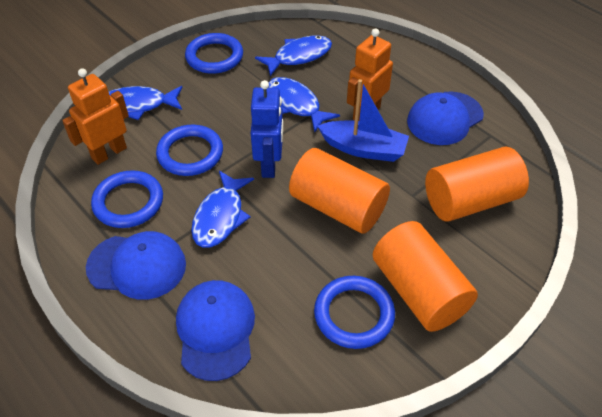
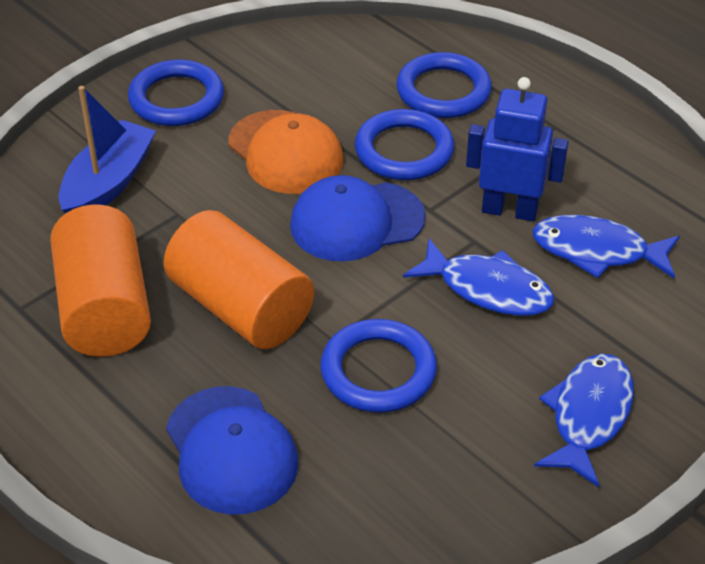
blue cap: 3 -> 2
blue fish: 4 -> 3
orange cap: 0 -> 1
orange cylinder: 3 -> 2
orange robot: 2 -> 0

